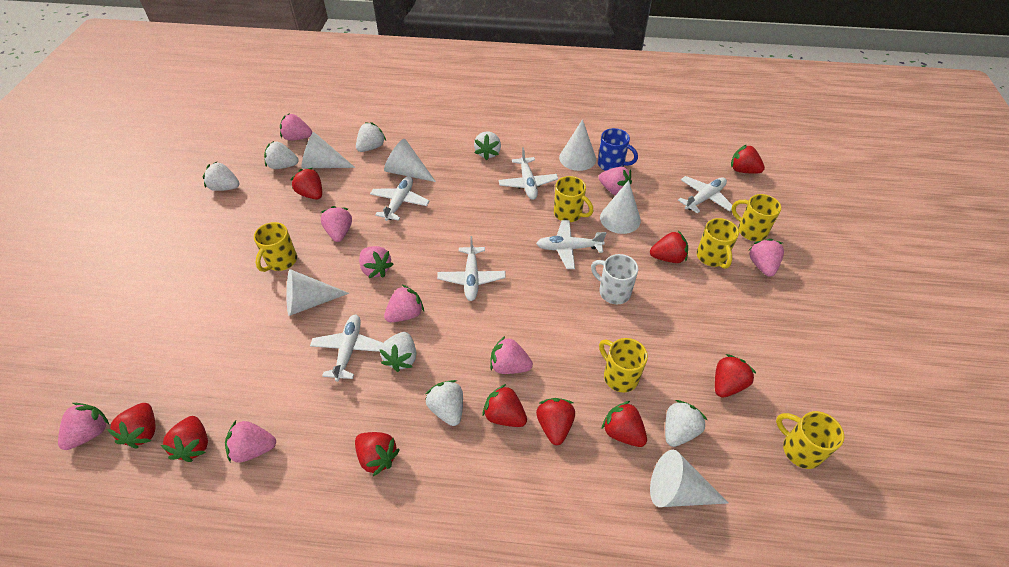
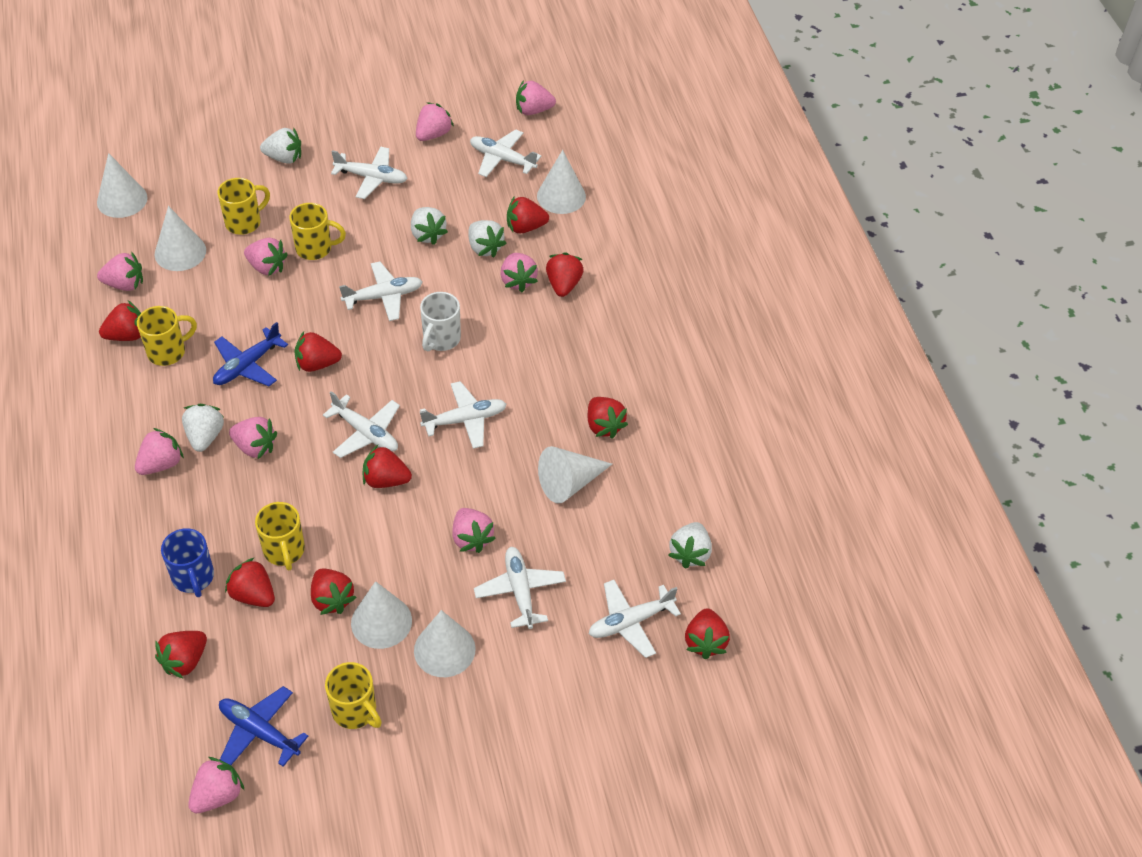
blue plane: 0 -> 2
white plane: 6 -> 7
white strawberry: 7 -> 5
yellow mug: 6 -> 5

